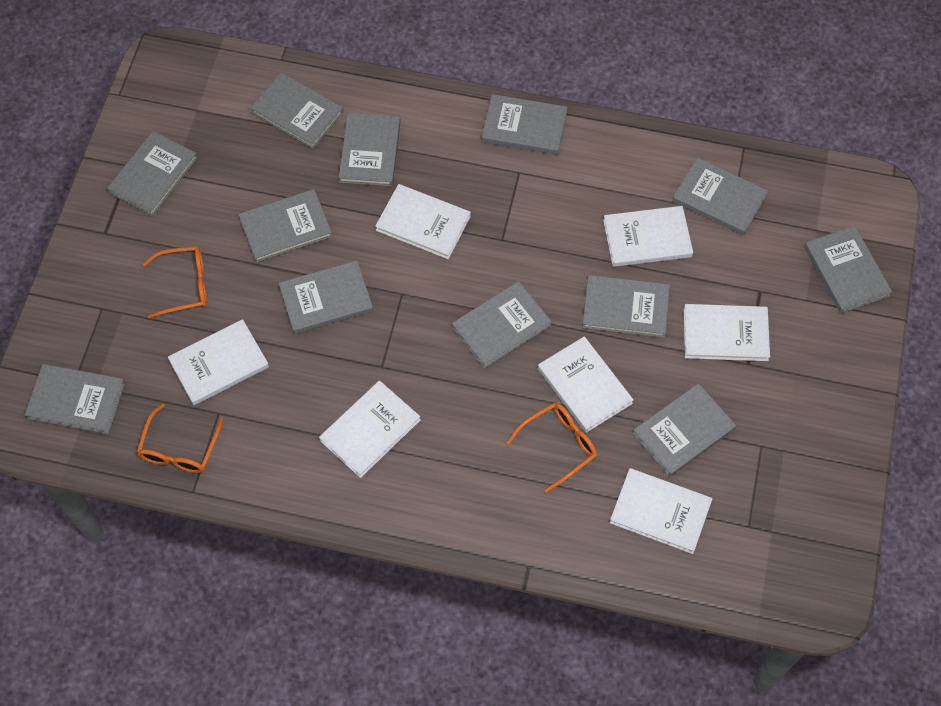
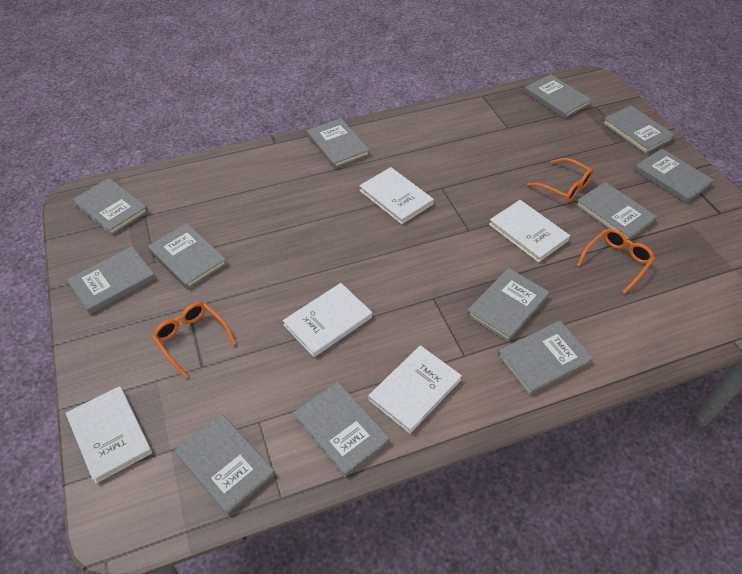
white book: 7 -> 5

